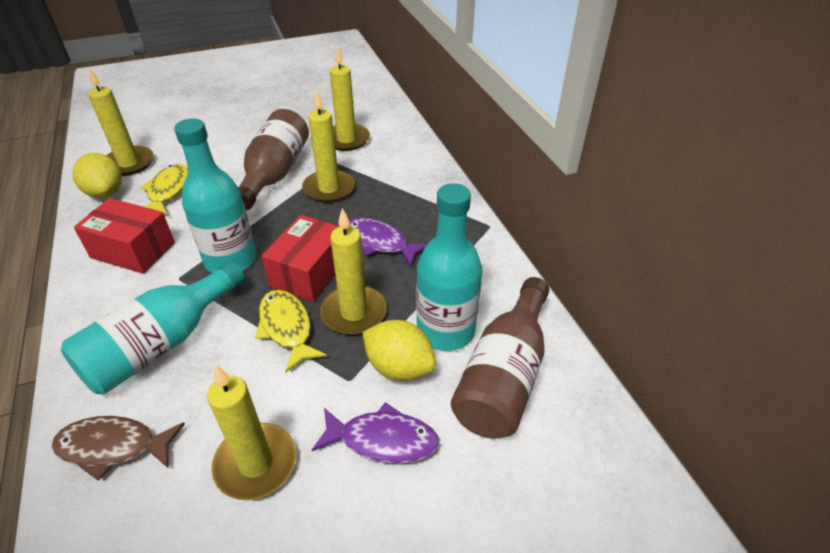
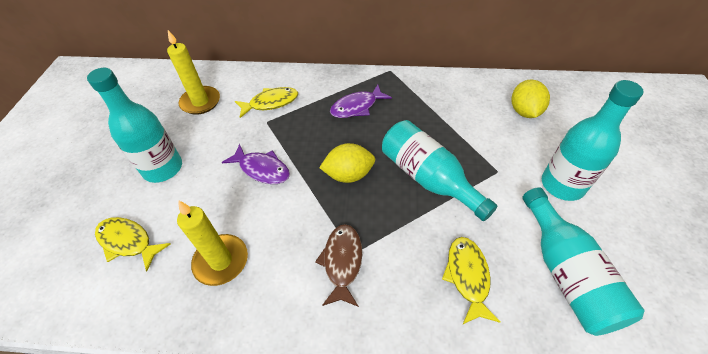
brown bottle: 2 -> 0
red box: 2 -> 0
turquoise bottle: 3 -> 4
yellow candle: 5 -> 2
yellow fish: 2 -> 3

